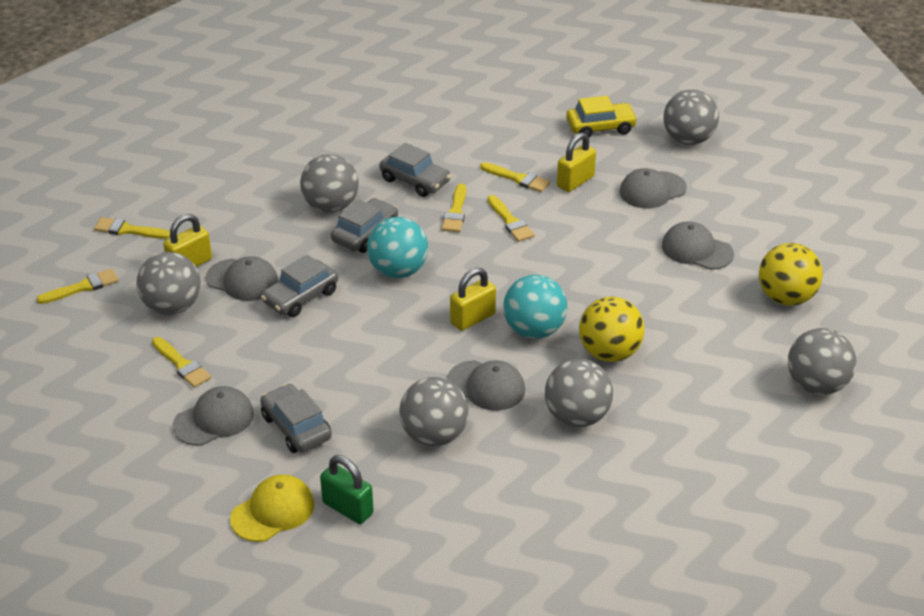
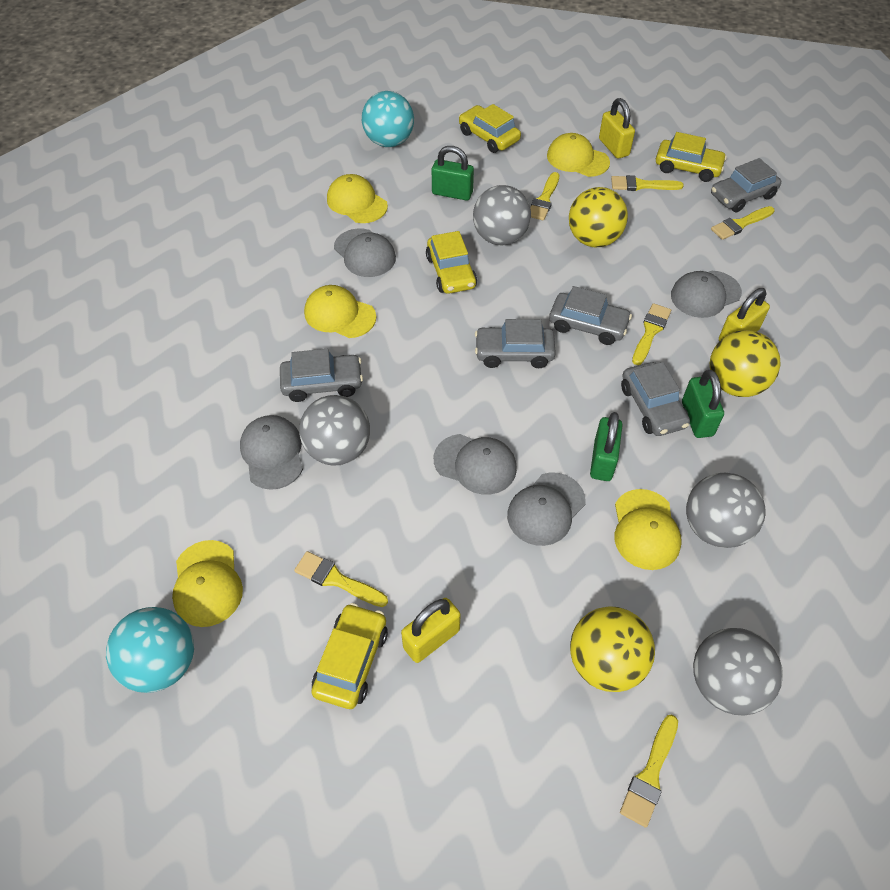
green padlock: 1 -> 3
grey ball: 6 -> 4
grey car: 4 -> 5
yellow ball: 2 -> 3
yellow cap: 1 -> 5
yellow car: 1 -> 4

